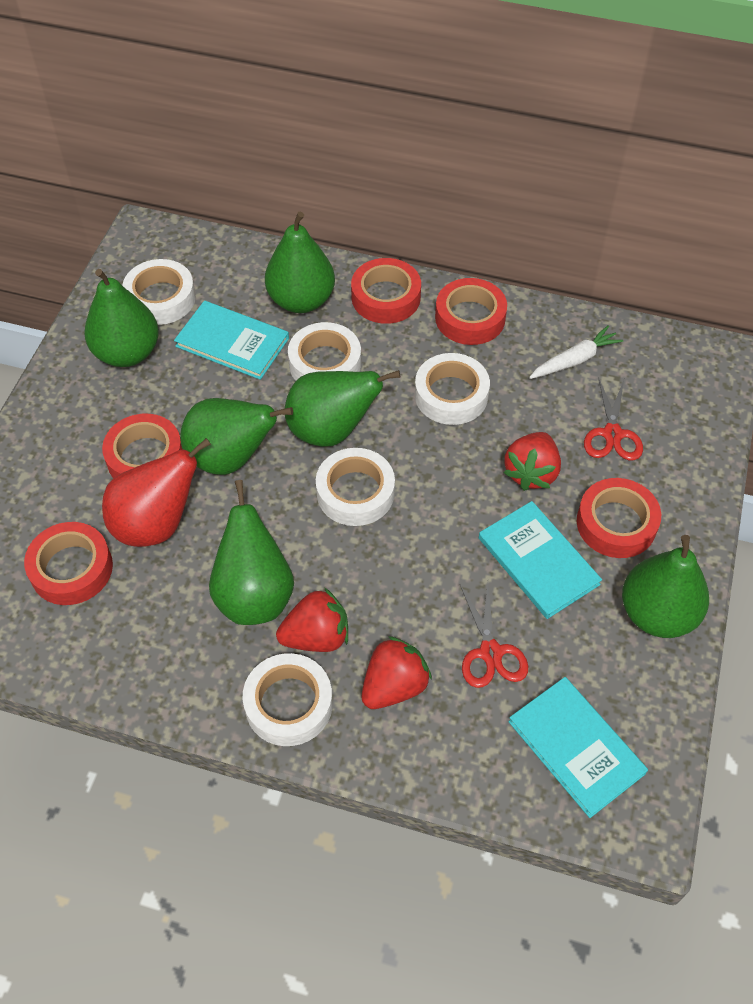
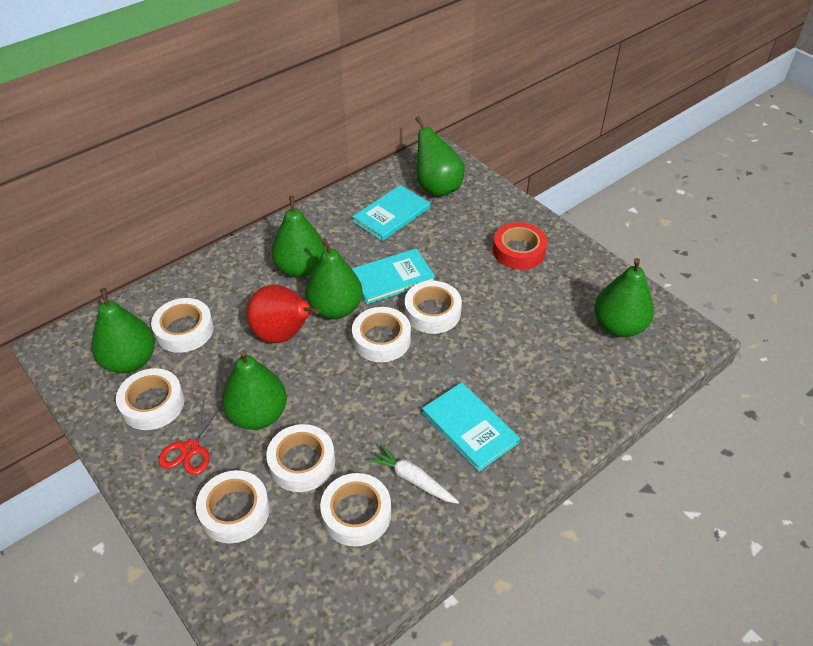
red scissors: 2 -> 1
red strawberry: 3 -> 0
red tape: 5 -> 1
white tape: 5 -> 7

